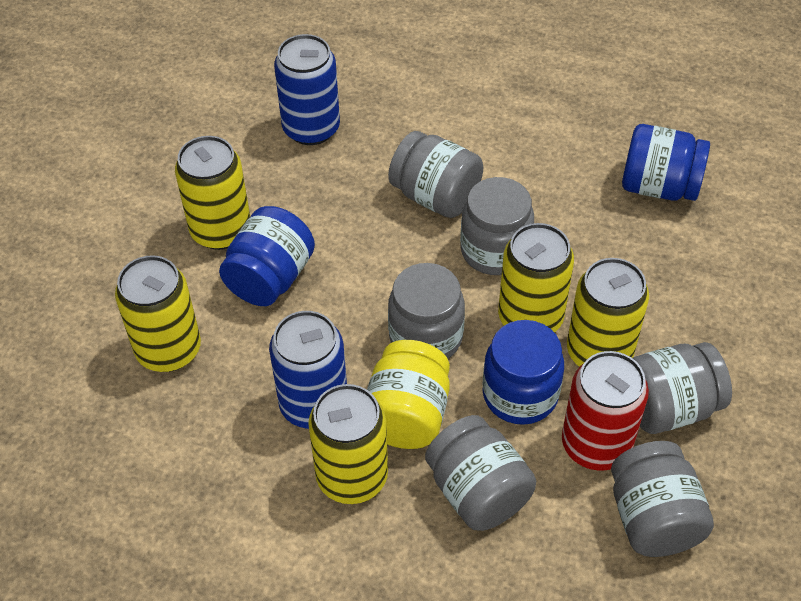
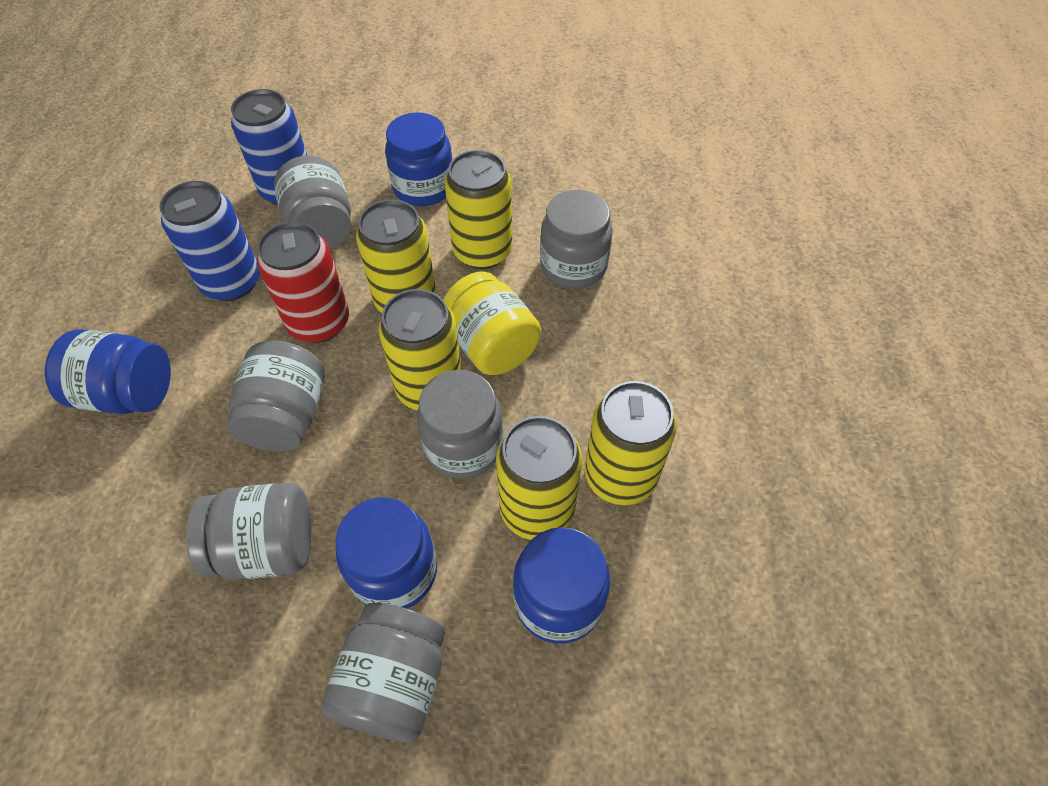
blue jar: 3 -> 4

